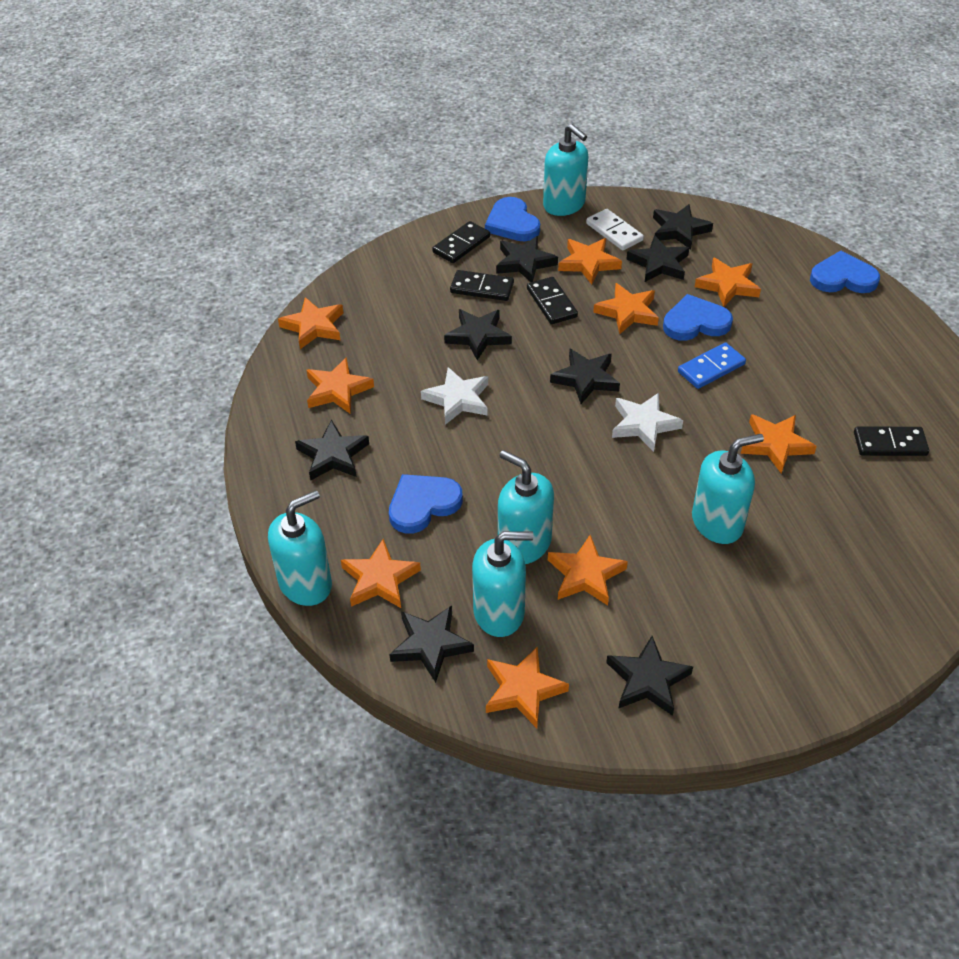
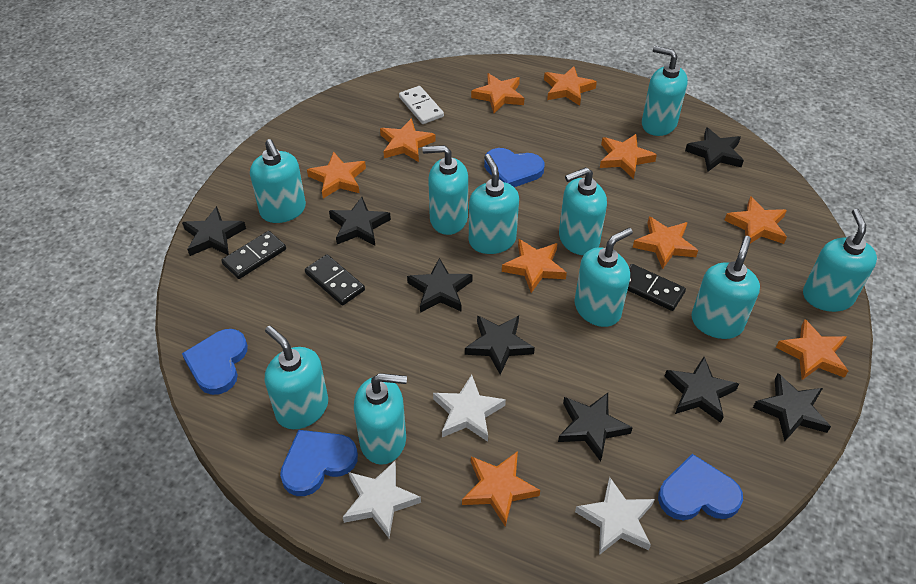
black domino: 4 -> 3
blue domino: 1 -> 0
orange star: 9 -> 10
turquoise soap dispenser: 5 -> 10
white star: 2 -> 3

